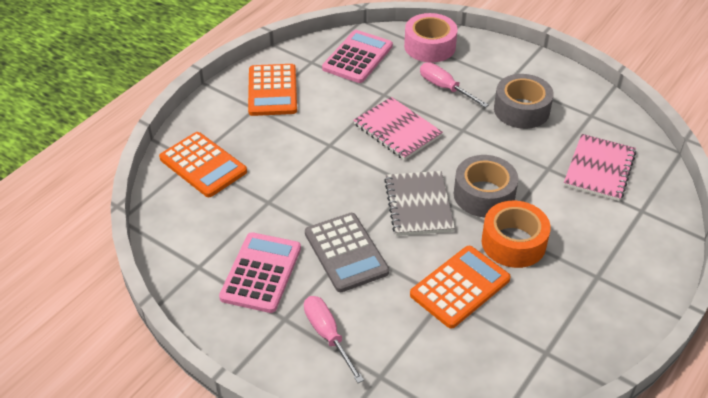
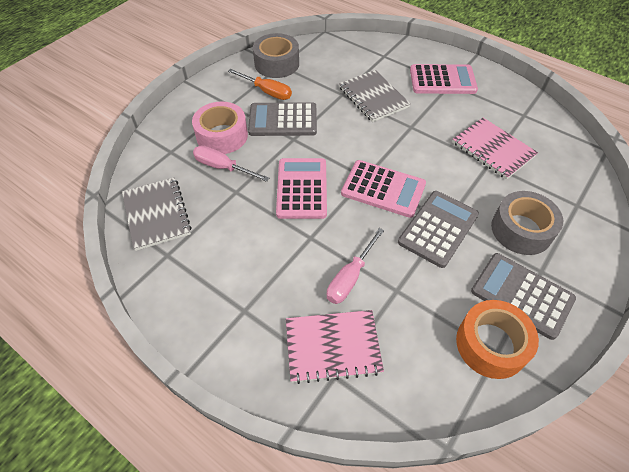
grey calculator: 1 -> 3
grey notebook: 1 -> 2
orange calculator: 3 -> 0
orange screwdriver: 0 -> 1
pink calculator: 2 -> 3

